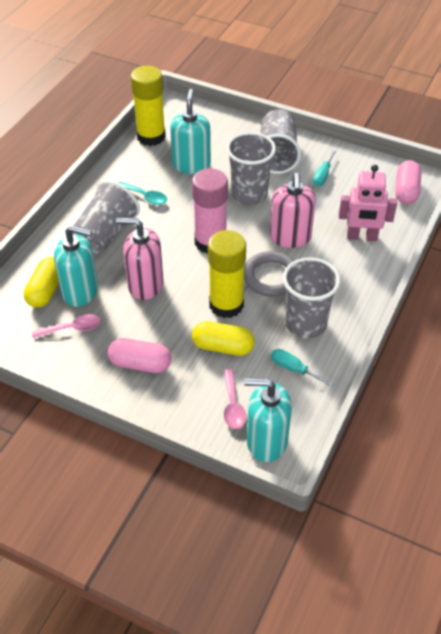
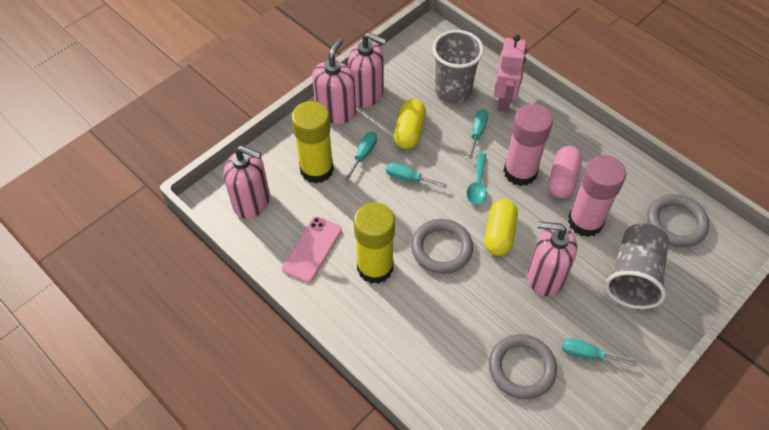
grey cup: 4 -> 2
grey ring: 1 -> 3
pink capsule: 2 -> 1
pink glue stick: 1 -> 2
pink phone: 0 -> 1
pink soap dispenser: 2 -> 4
pink spoon: 2 -> 0
turquoise screwdriver: 2 -> 4
turquoise soap dispenser: 3 -> 0

